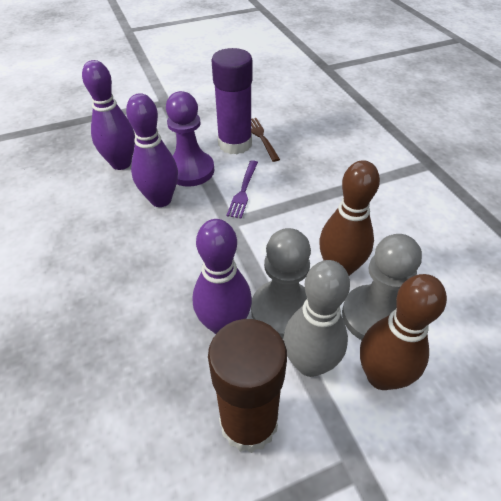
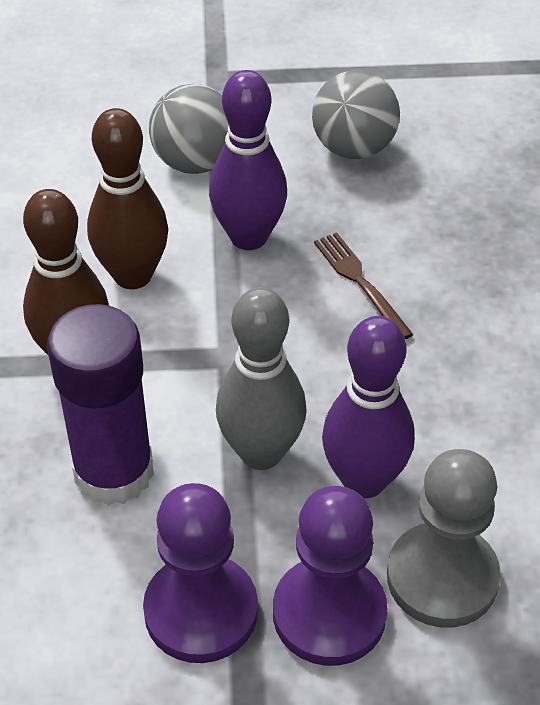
brown glue stick: 1 -> 0
grey ball: 0 -> 2
grey pawn: 2 -> 1
purple bowling pin: 3 -> 2
purple fork: 1 -> 0
purple pawn: 1 -> 2

